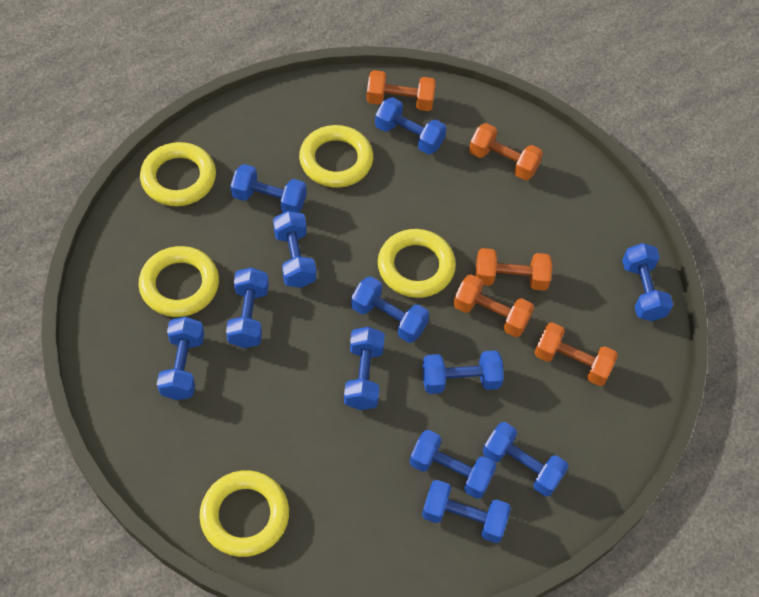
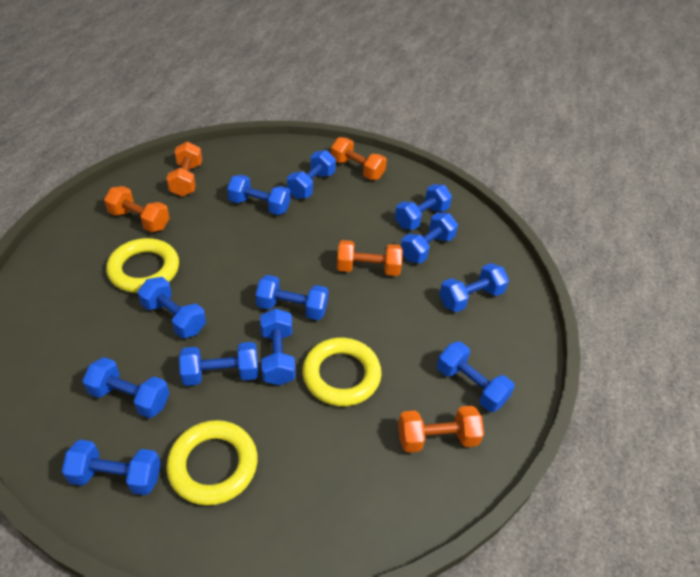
yellow ring: 5 -> 3

